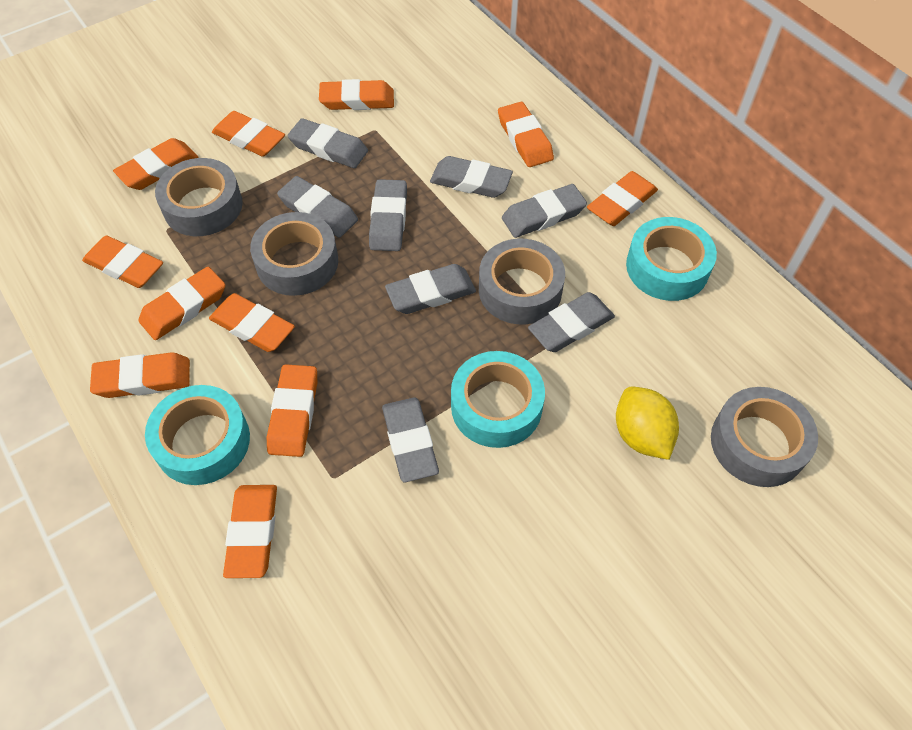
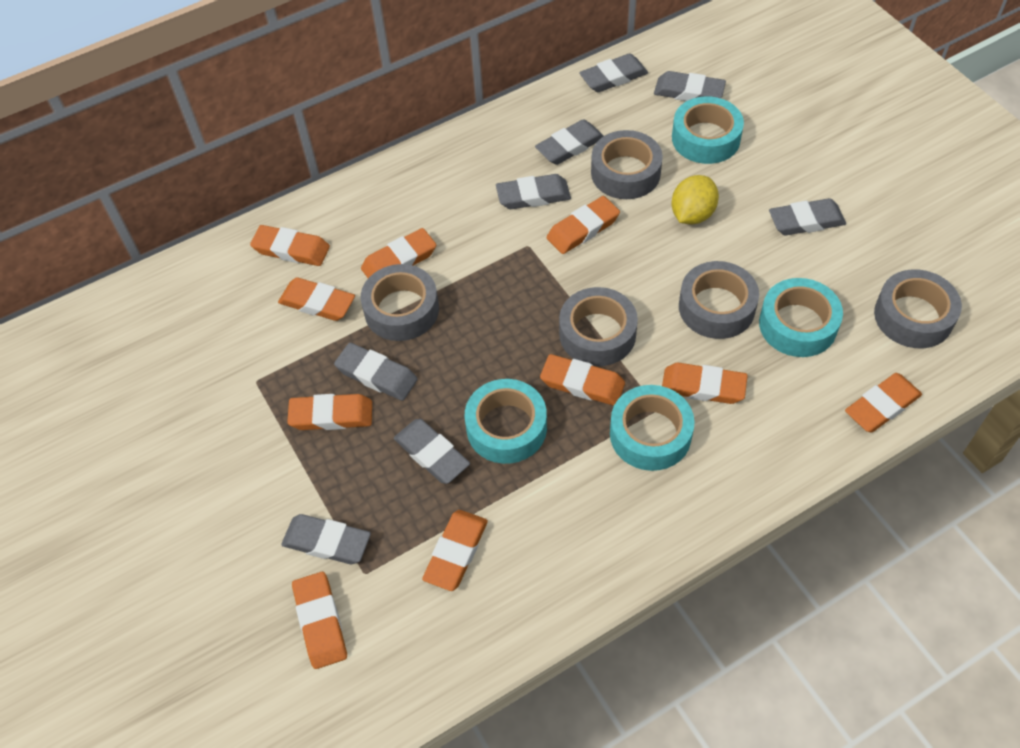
grey tape: 4 -> 5
orange eraser: 11 -> 10
turquoise tape: 3 -> 4

